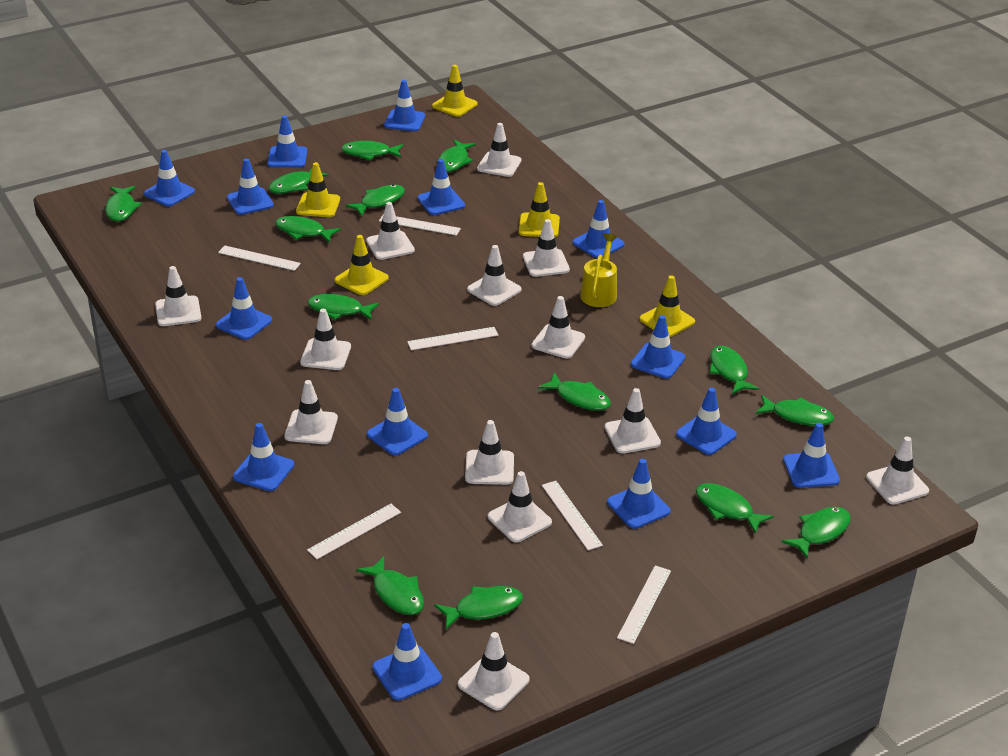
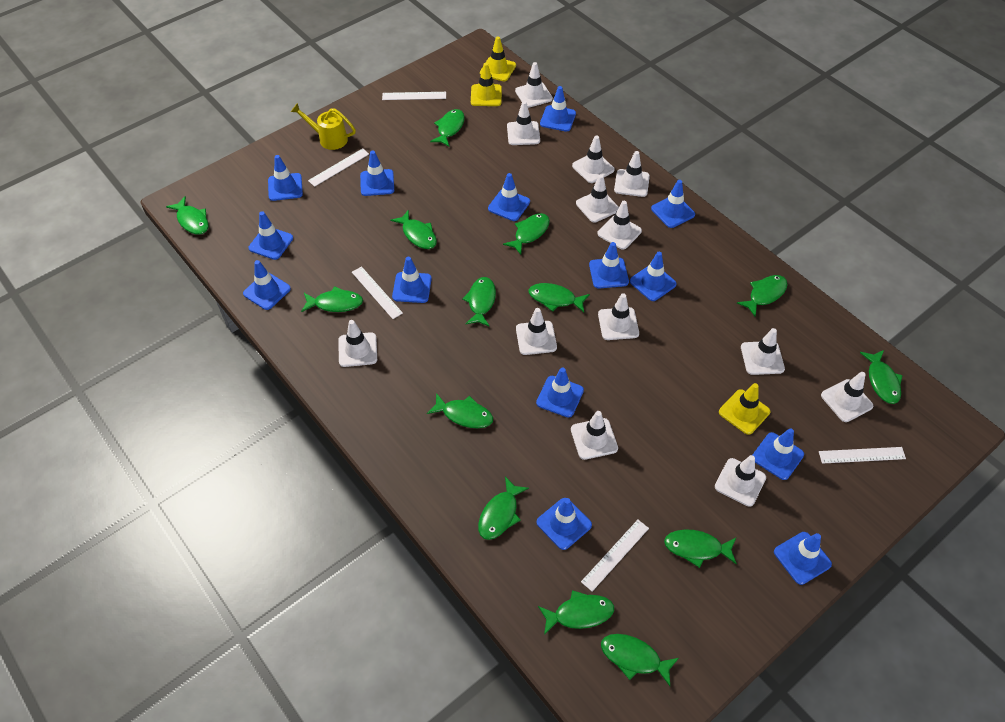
white ruler: 6 -> 5
yellow traffic cone: 5 -> 3

